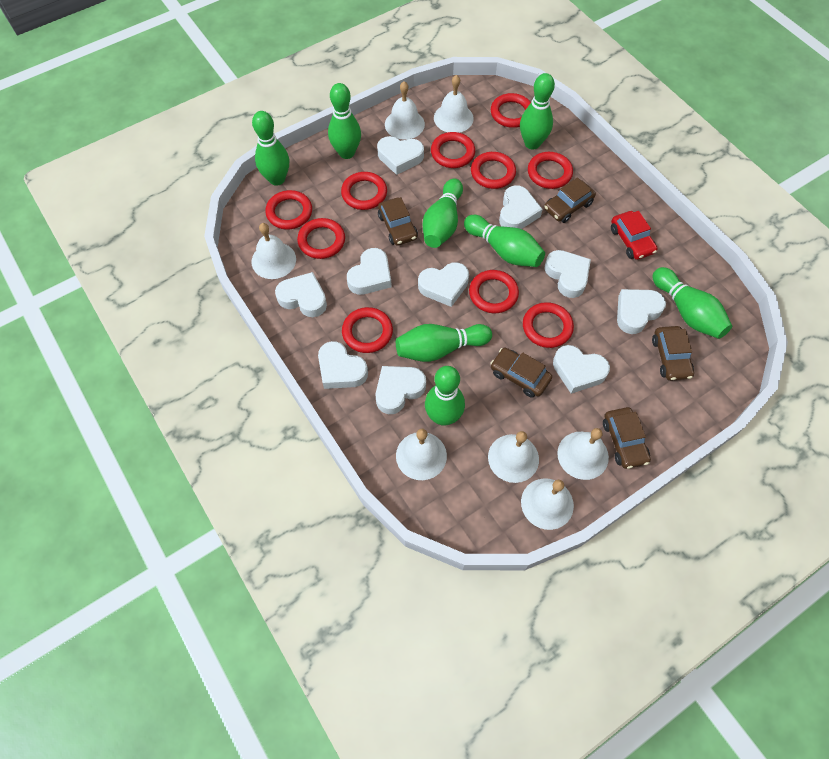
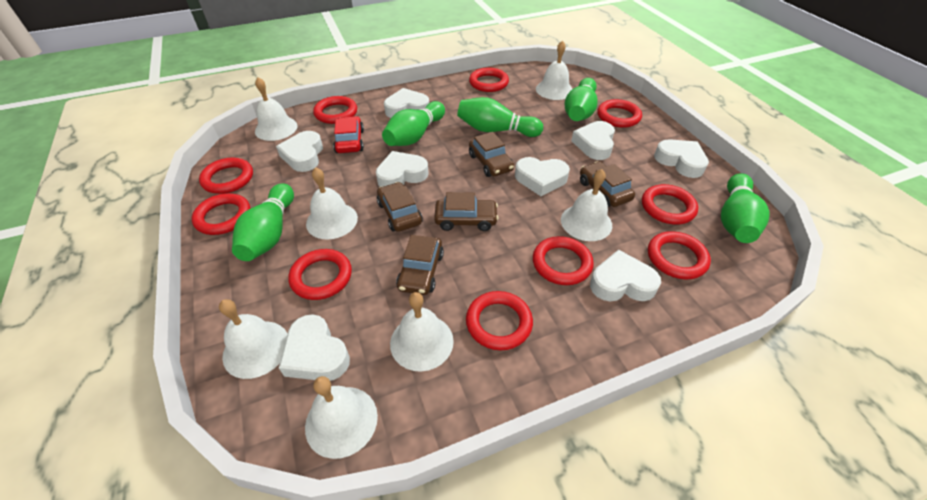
green bowling pin: 8 -> 5
white heart: 10 -> 8

